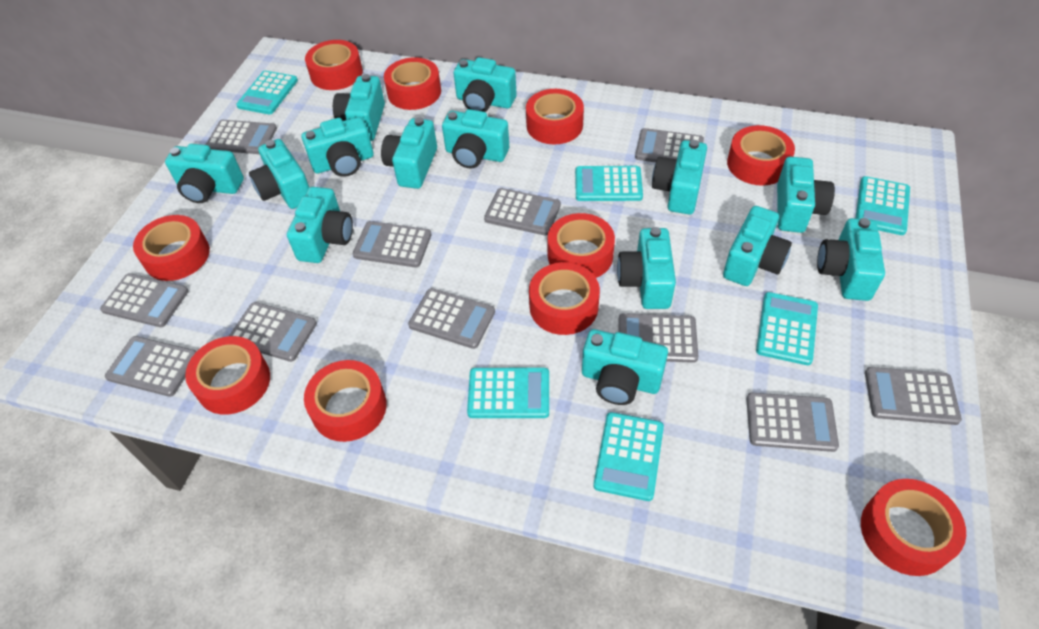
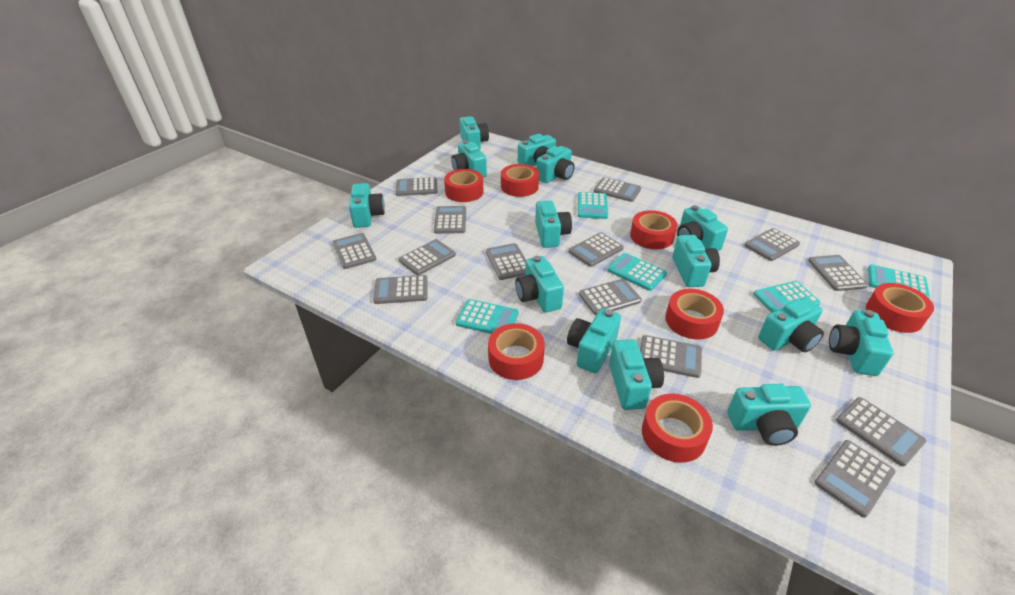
grey calculator: 11 -> 14
red tape: 10 -> 7
turquoise calculator: 6 -> 5

